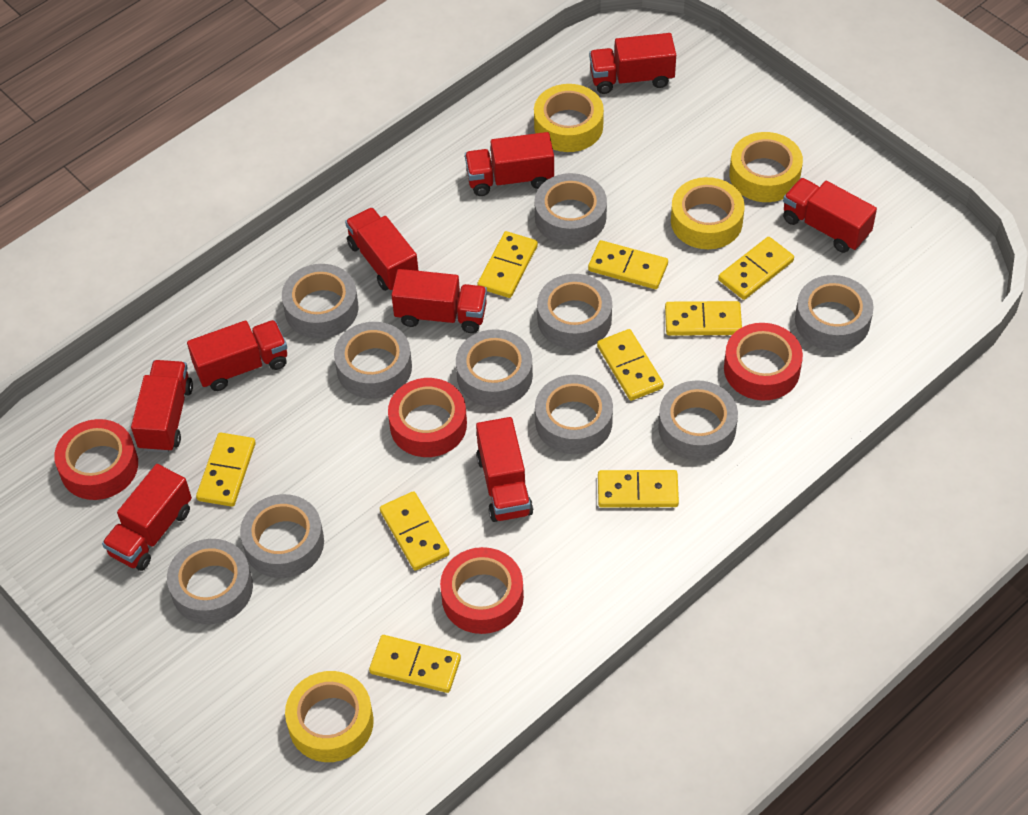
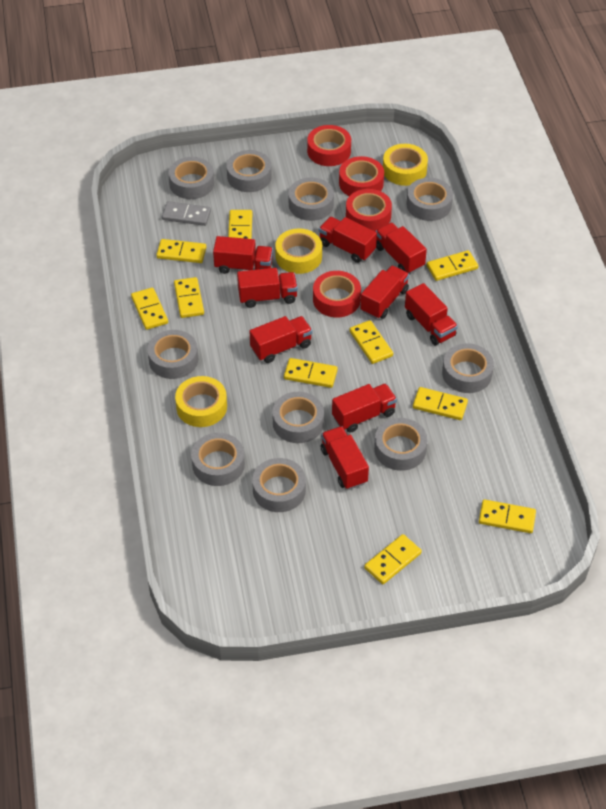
grey domino: 0 -> 1
yellow domino: 9 -> 10
yellow tape: 4 -> 3

